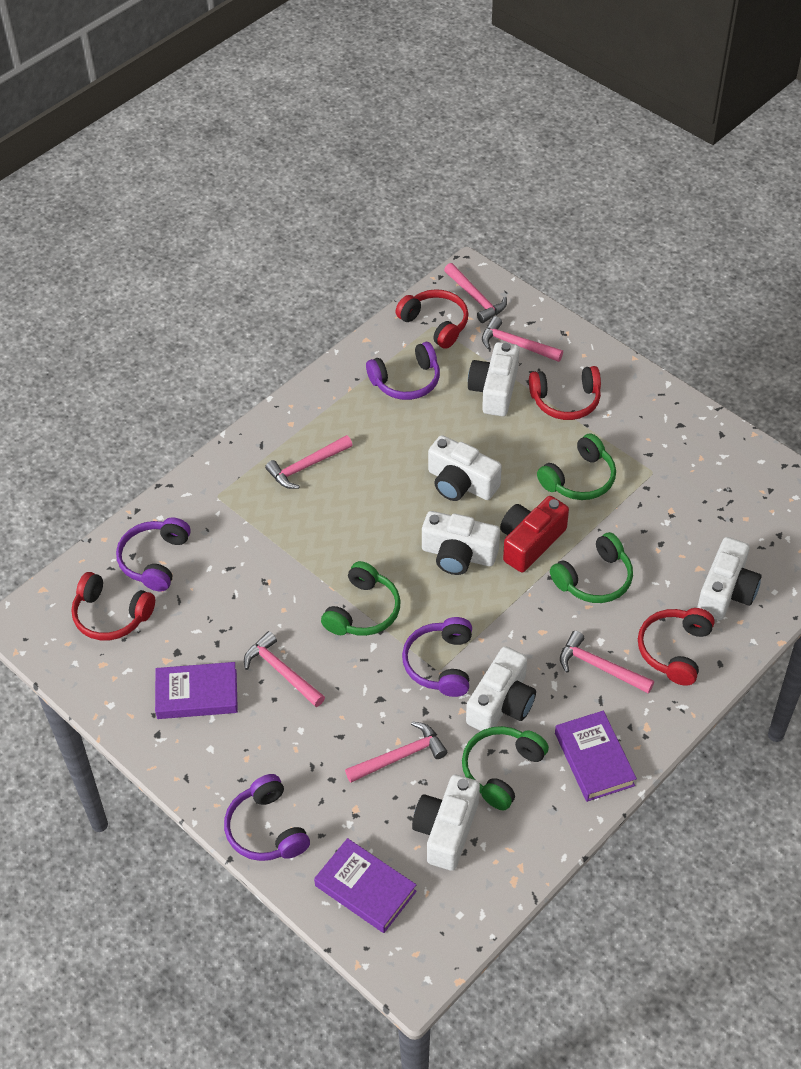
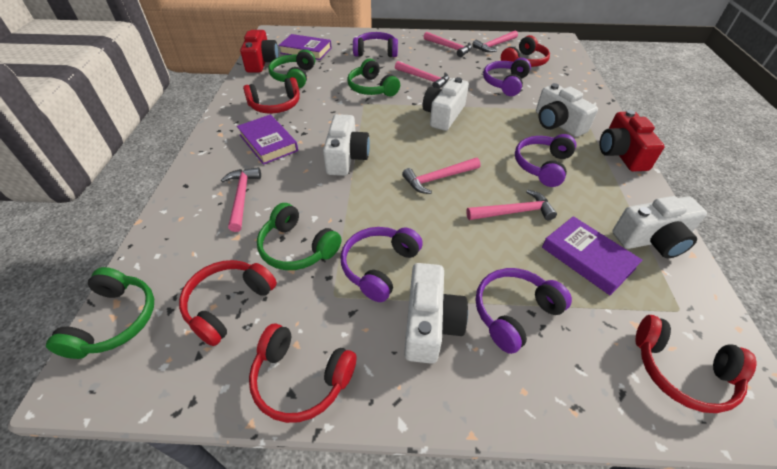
purple headphones: 4 -> 5
red camera: 1 -> 2
red headphones: 4 -> 5
white camera: 6 -> 5

